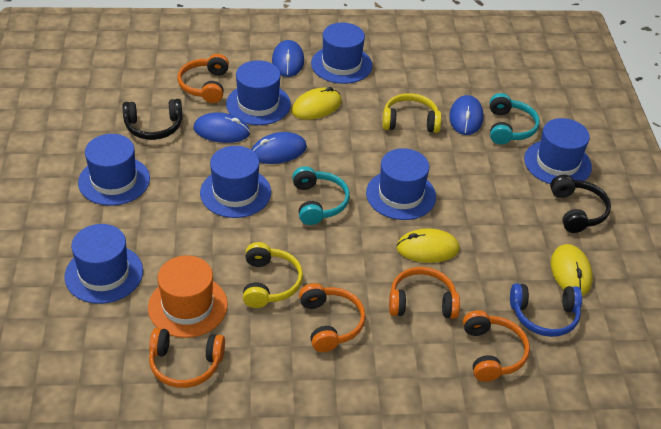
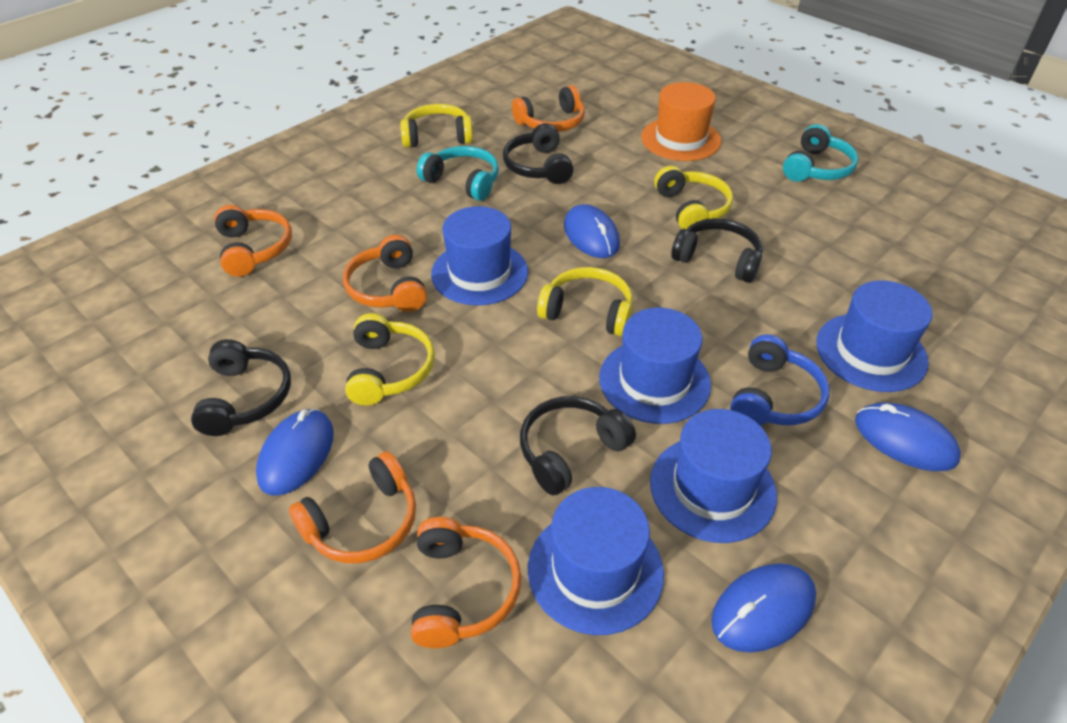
black headphones: 2 -> 4
blue hat: 7 -> 5
yellow headphones: 2 -> 4
yellow mouse: 3 -> 0

